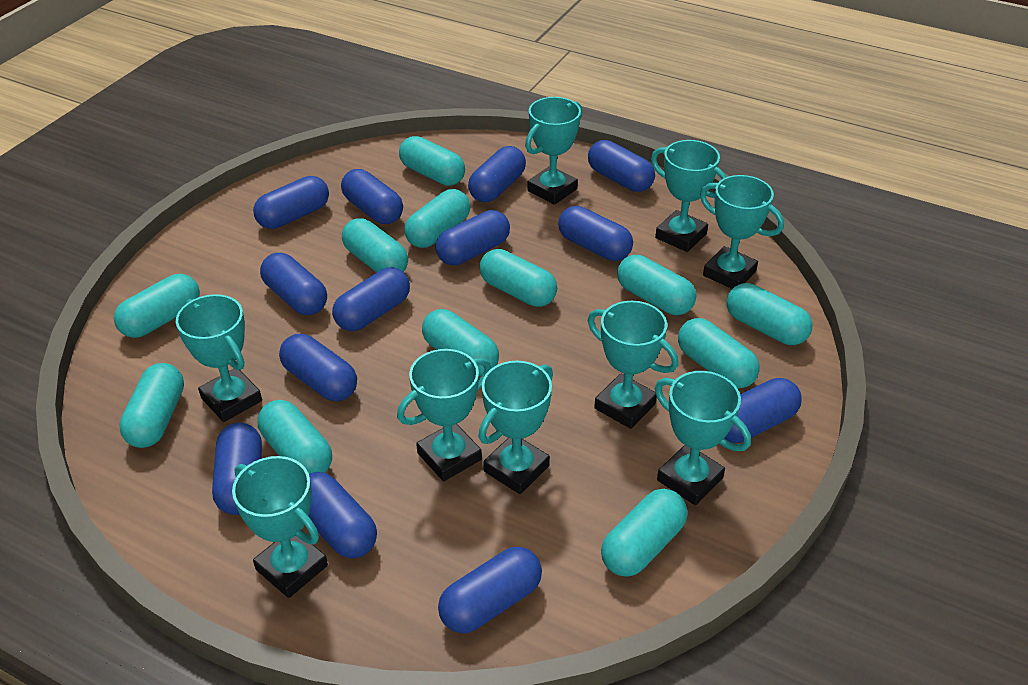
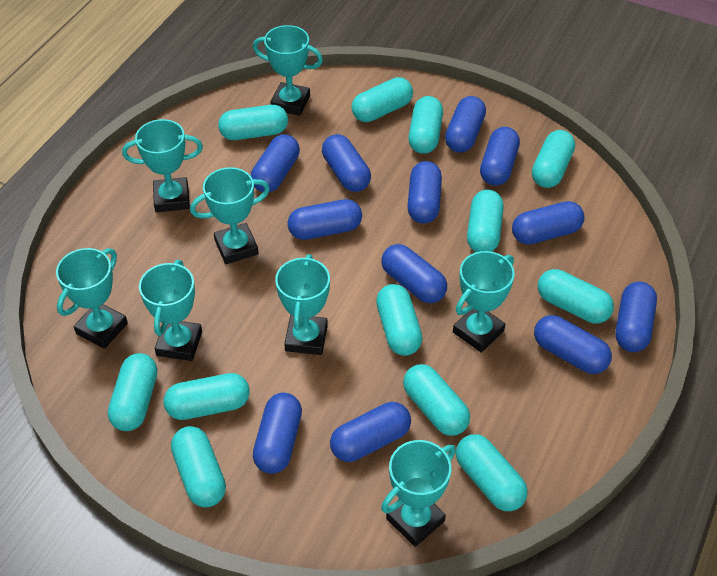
blue capsule: 13 -> 12
turquoise trophy: 9 -> 8

